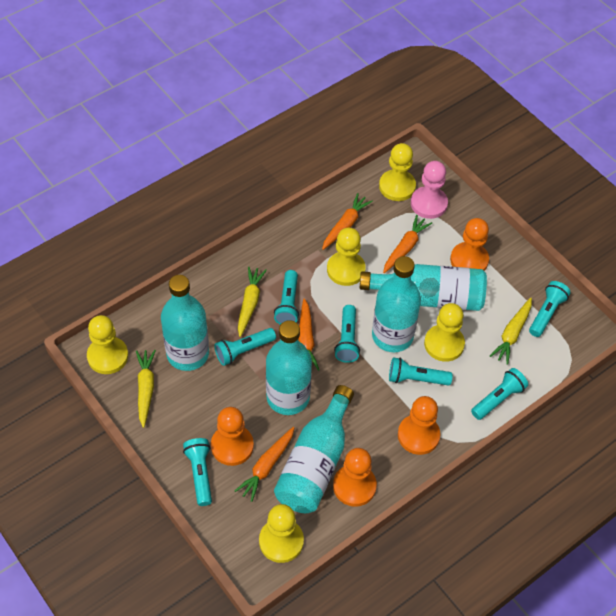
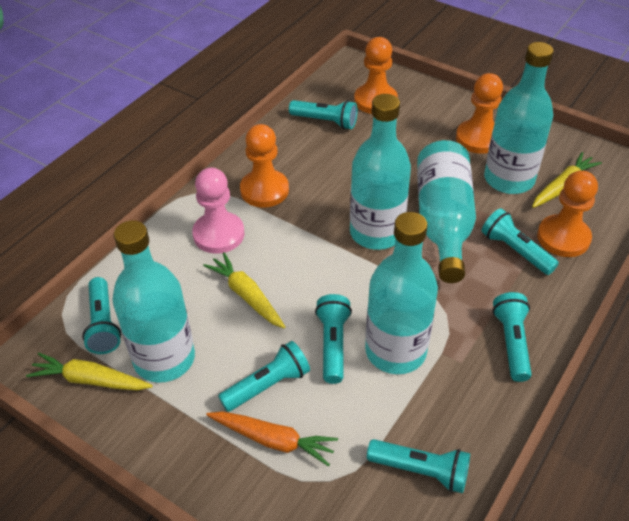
orange carrot: 4 -> 1
yellow pawn: 5 -> 0

